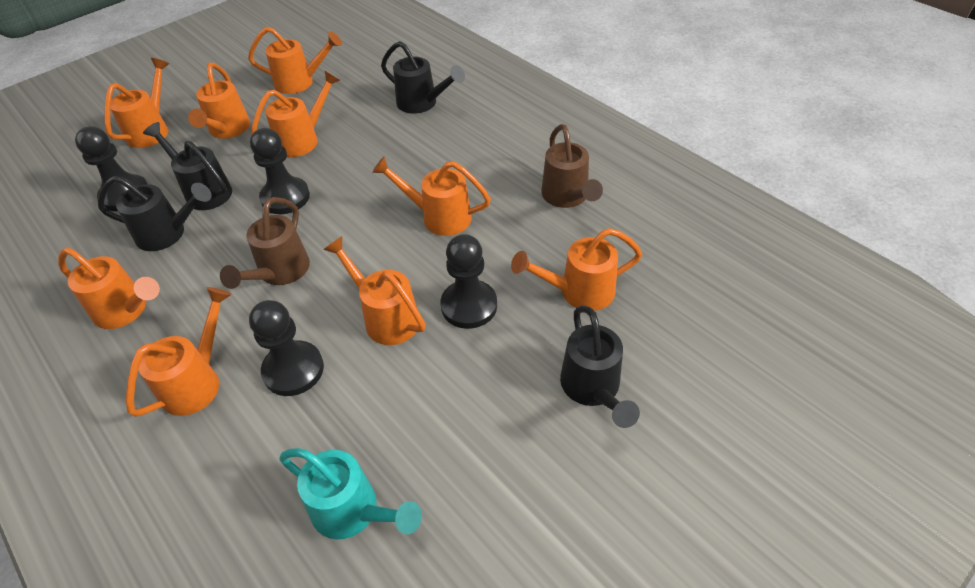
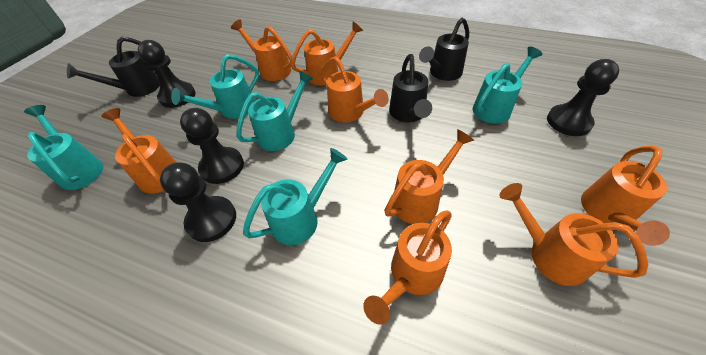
black watering can: 4 -> 3
brown watering can: 2 -> 0
orange watering can: 9 -> 8
turquoise watering can: 1 -> 5

